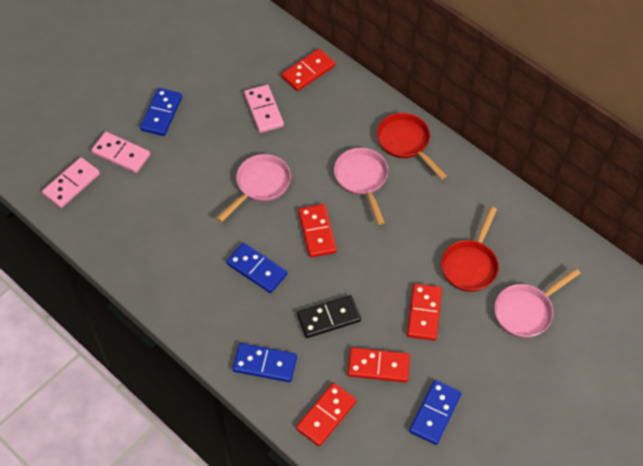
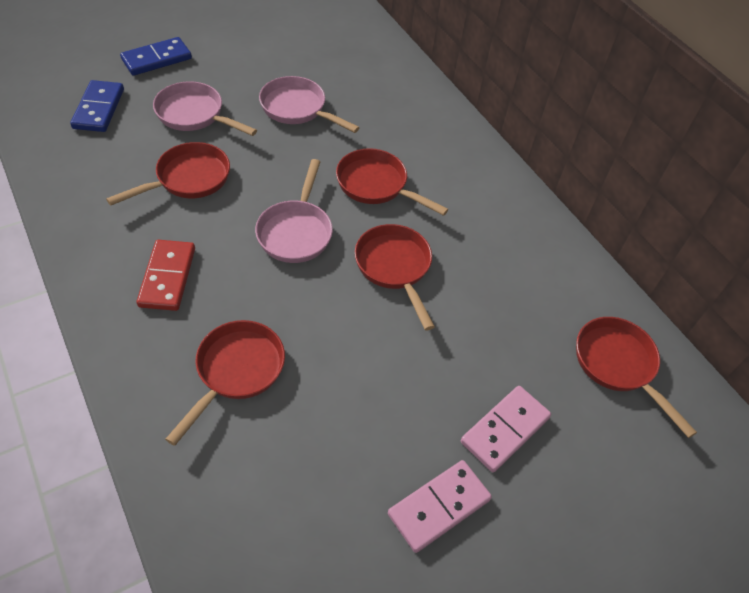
black domino: 1 -> 0
blue domino: 4 -> 2
pink domino: 3 -> 2
red domino: 5 -> 1
red pan: 2 -> 5

